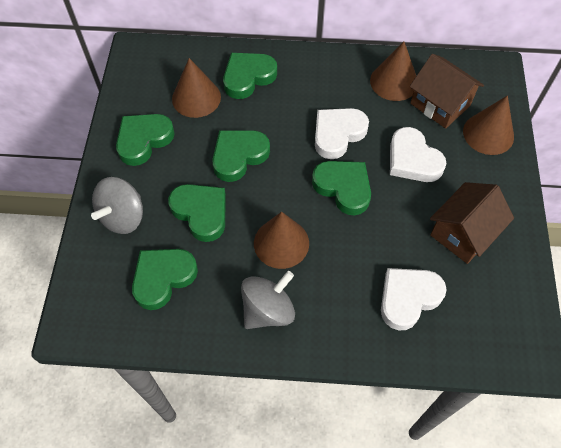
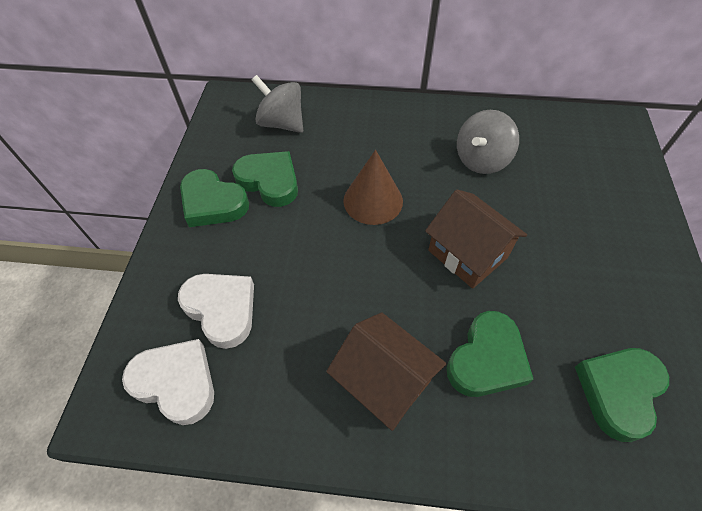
brown cone: 4 -> 1
green heart: 6 -> 4
white heart: 3 -> 2

